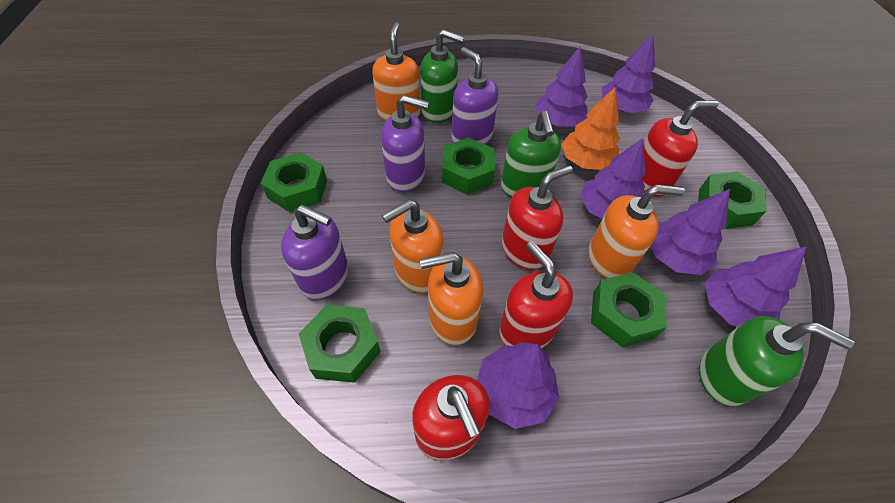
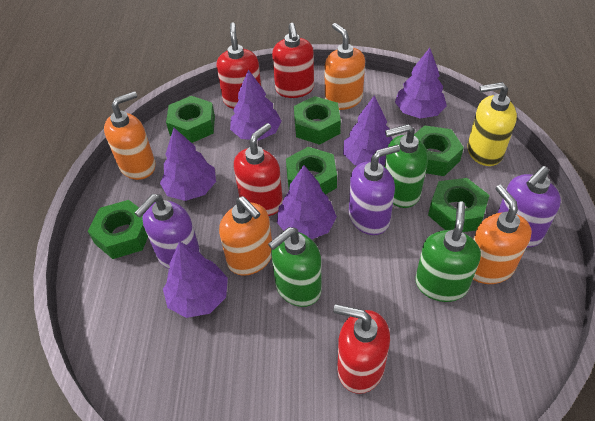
green nut: 5 -> 6
orange tree: 1 -> 0
yellow soap dispenser: 0 -> 1

